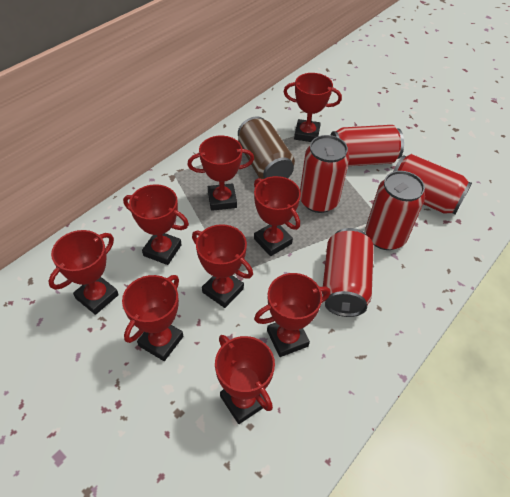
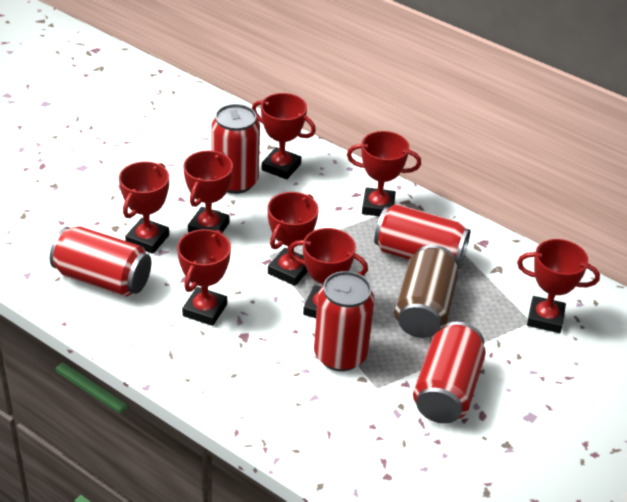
red trophy: 9 -> 8

